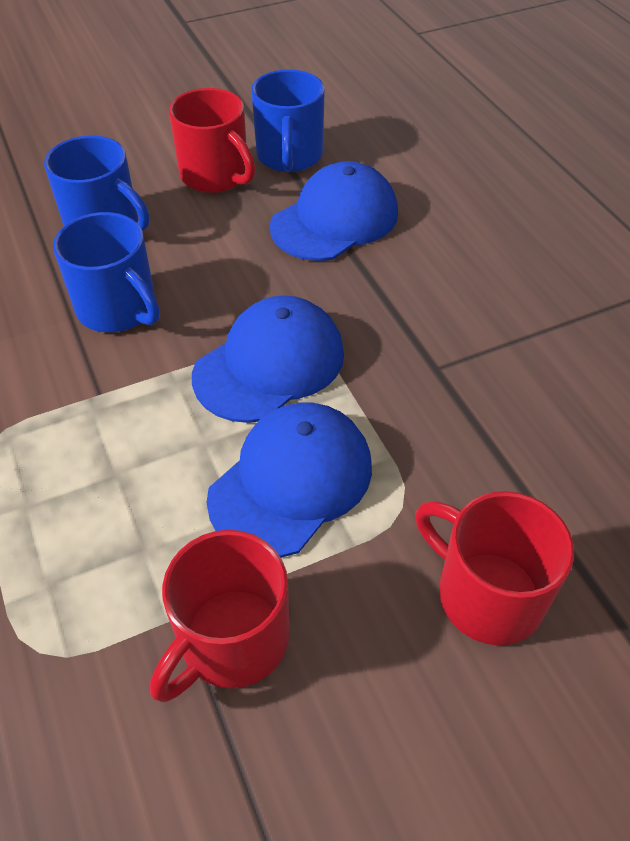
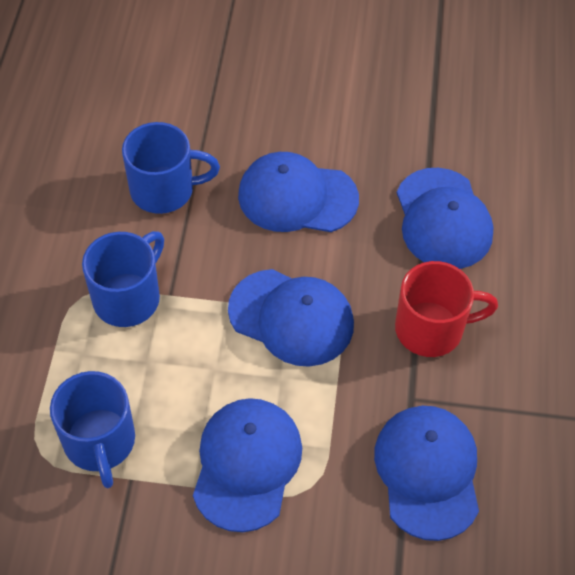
blue cap: 3 -> 5
red mug: 3 -> 1

